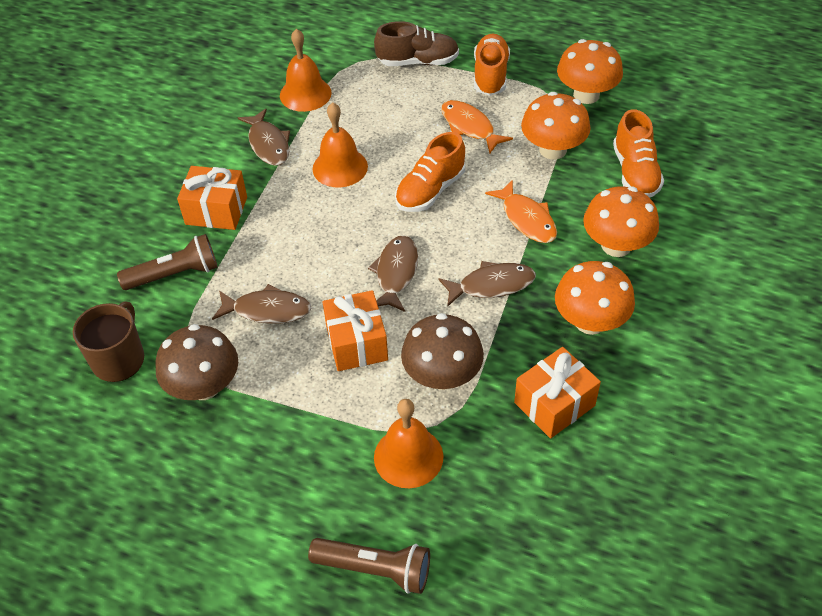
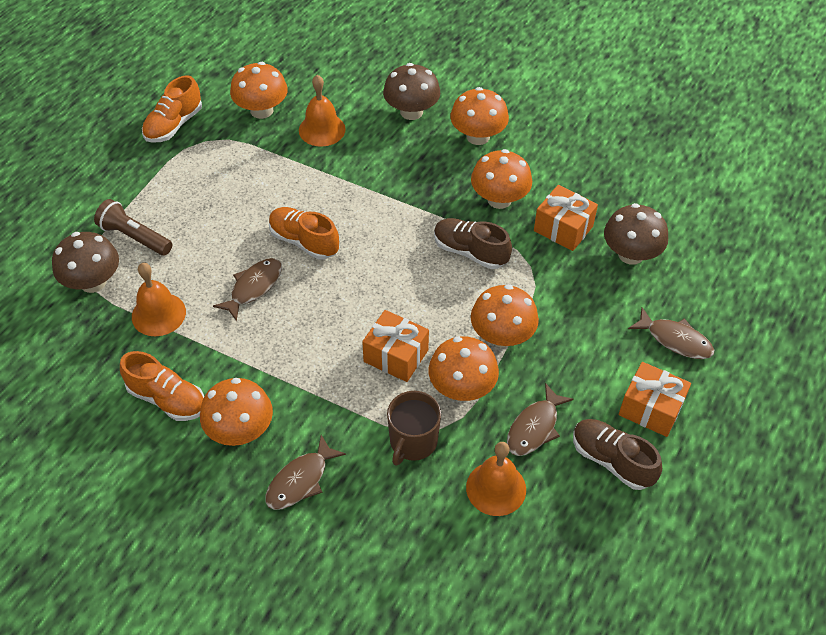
brown flashlight: 2 -> 1
brown mushroom: 2 -> 3
brown shoe: 1 -> 2
orange fish: 2 -> 0
orange mushroom: 4 -> 6

